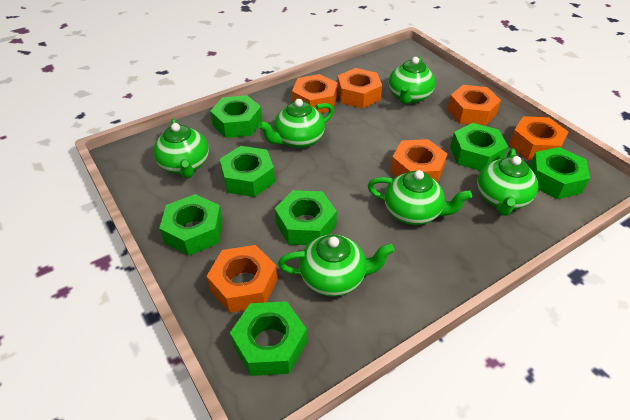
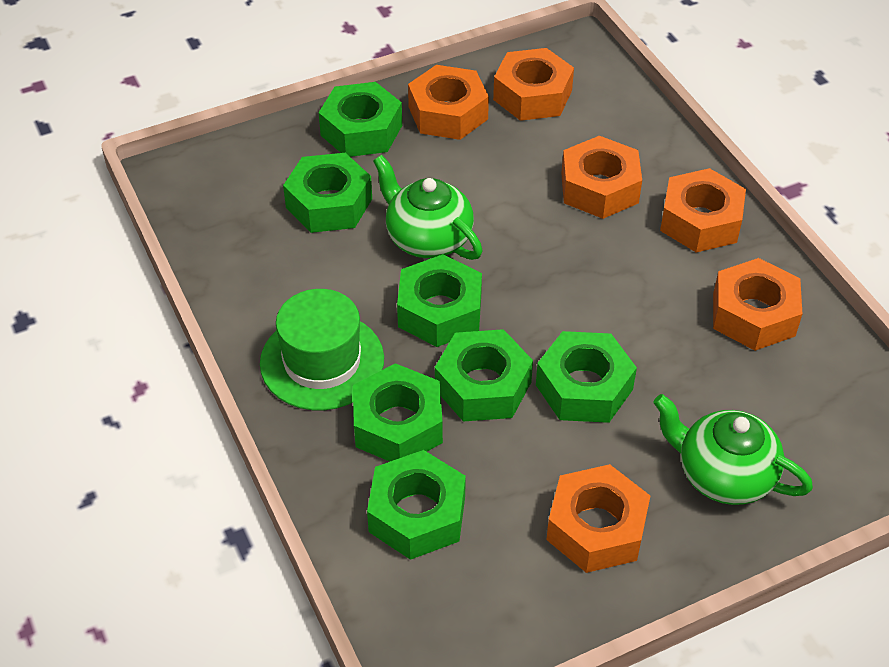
green hat: 0 -> 1
green teapot: 6 -> 2

